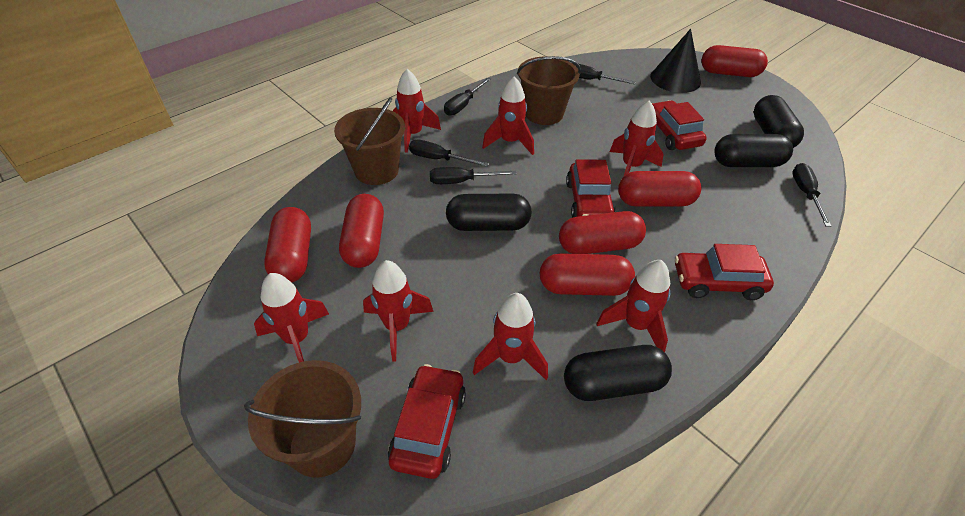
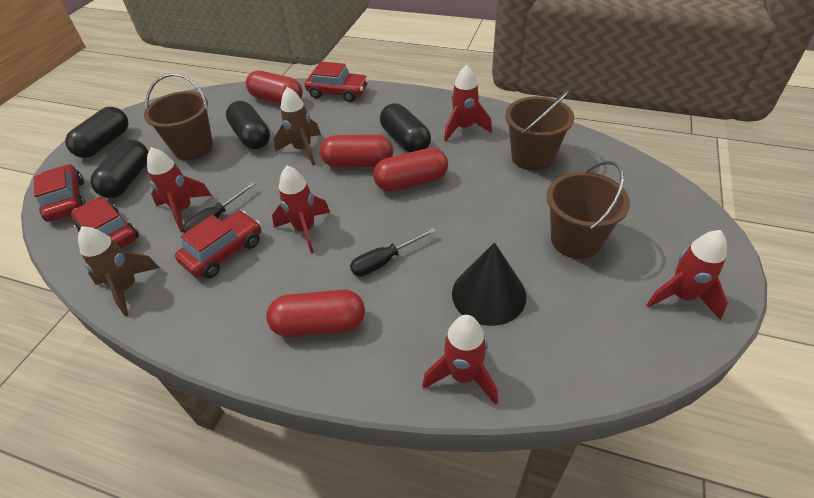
black screwdriver: 5 -> 2
brown rocket: 0 -> 2
red capsule: 6 -> 4
red rocket: 7 -> 5

